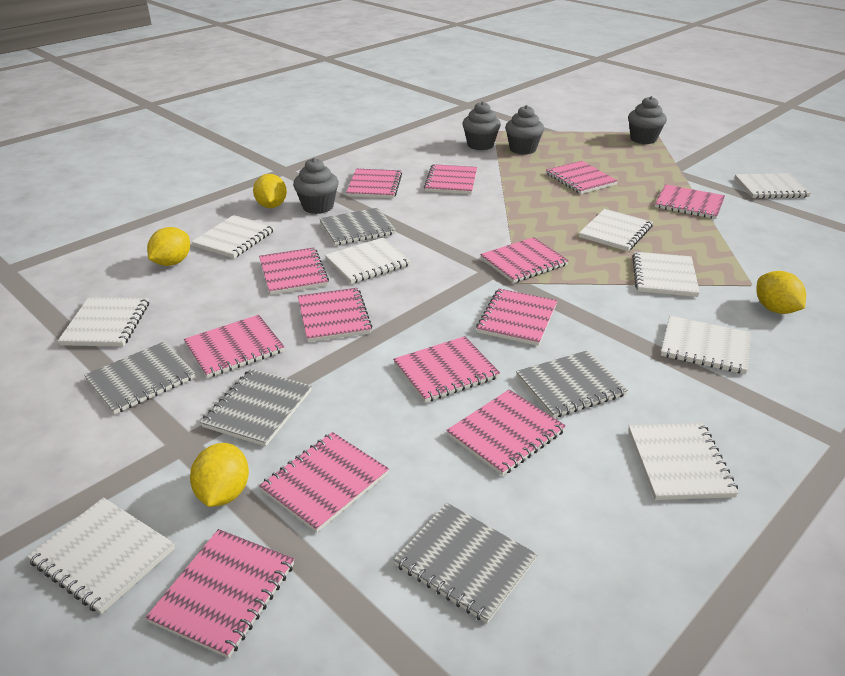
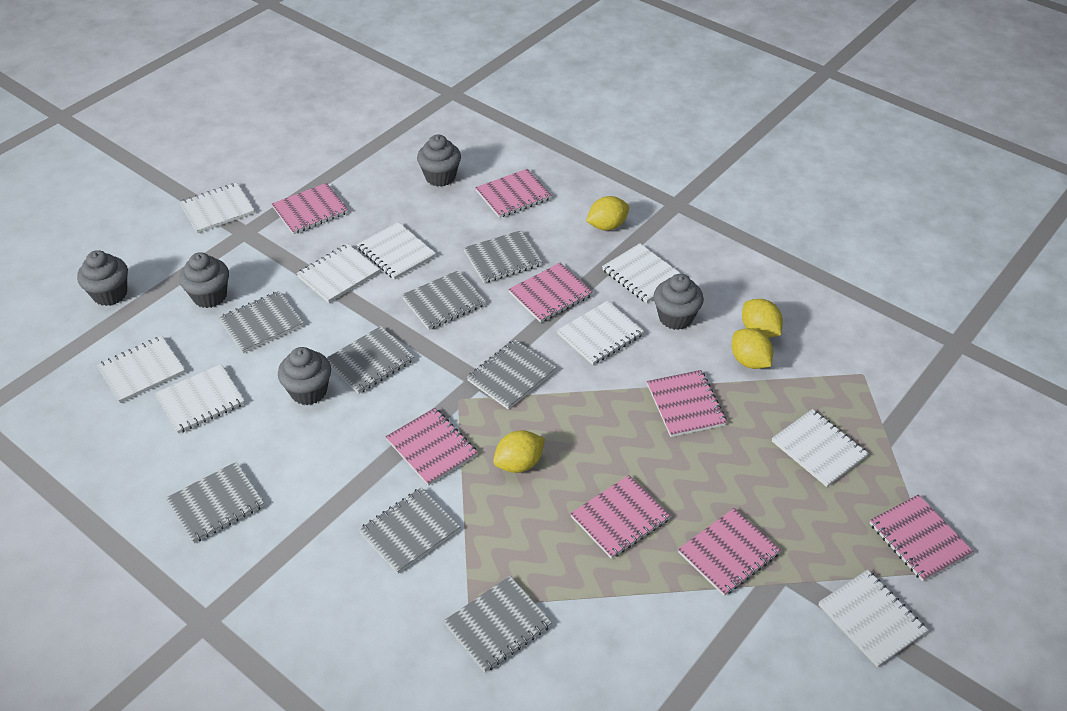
grey cupcake: 4 -> 5
grey notebook: 5 -> 8
pink notebook: 13 -> 8

